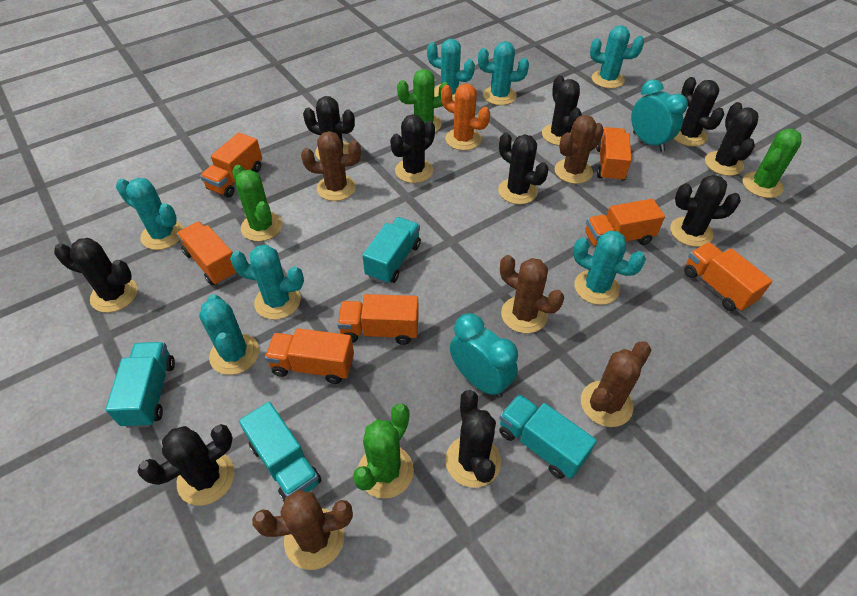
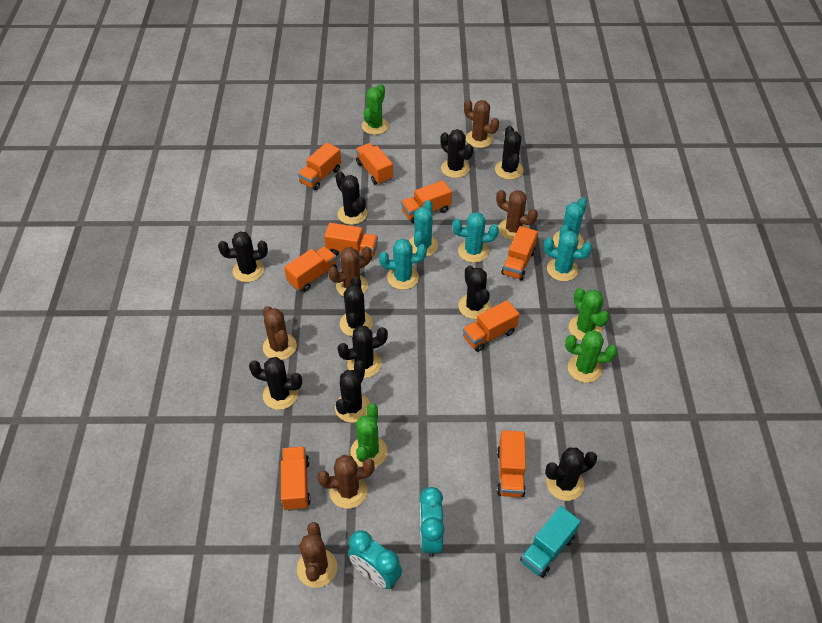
brown cactus: 5 -> 6
orange cactus: 1 -> 0
orange truck: 7 -> 9
turquoise cactus: 7 -> 5
turquoise truck: 4 -> 1

